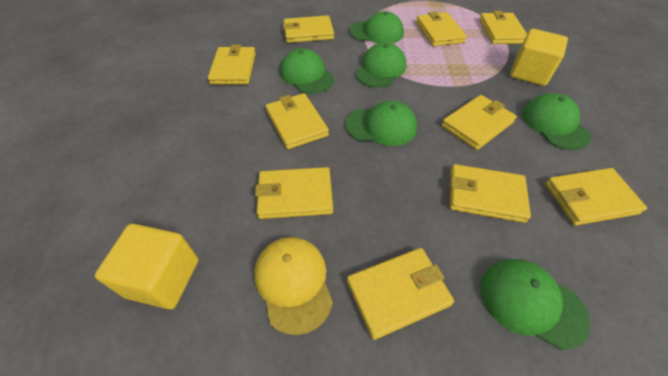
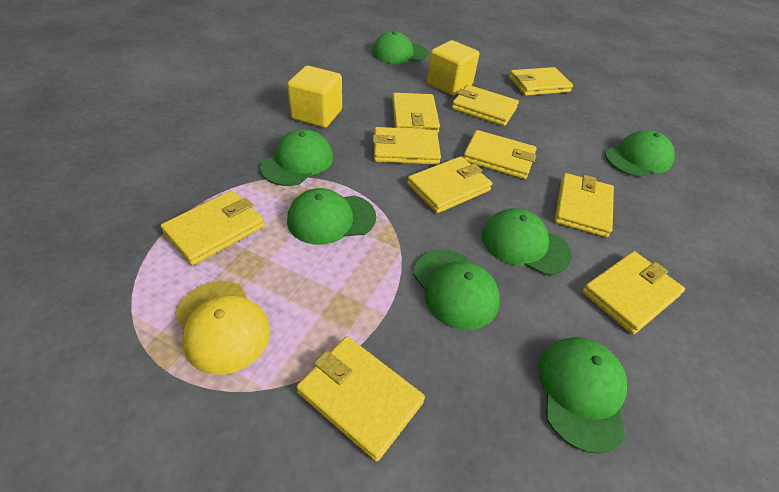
green cap: 6 -> 7

